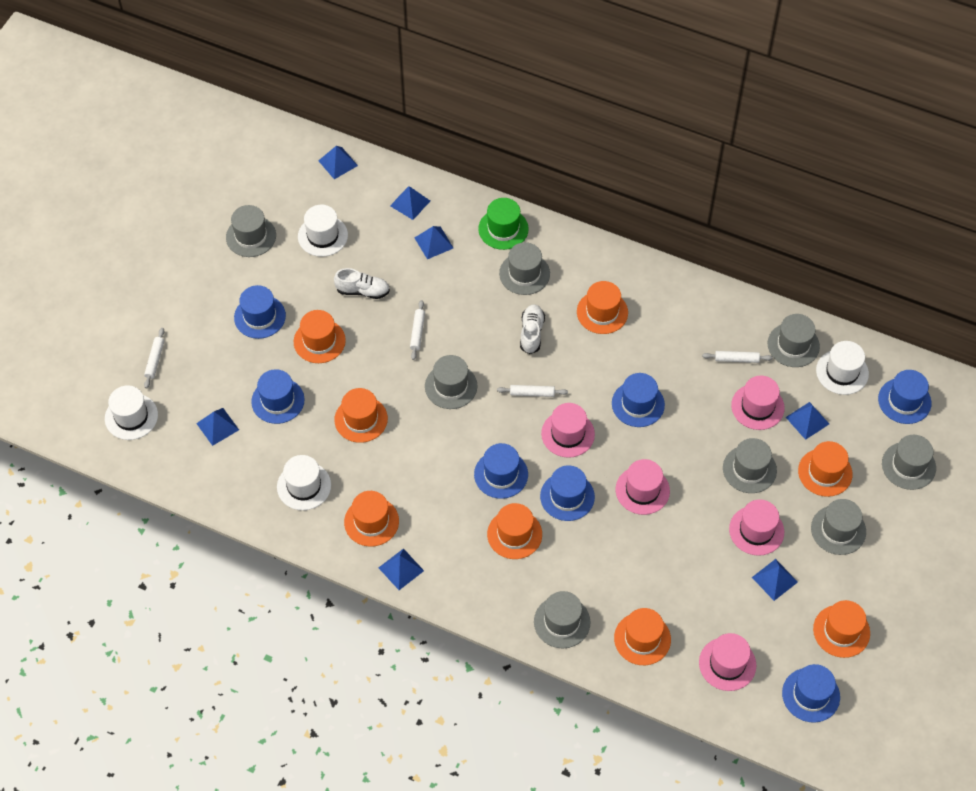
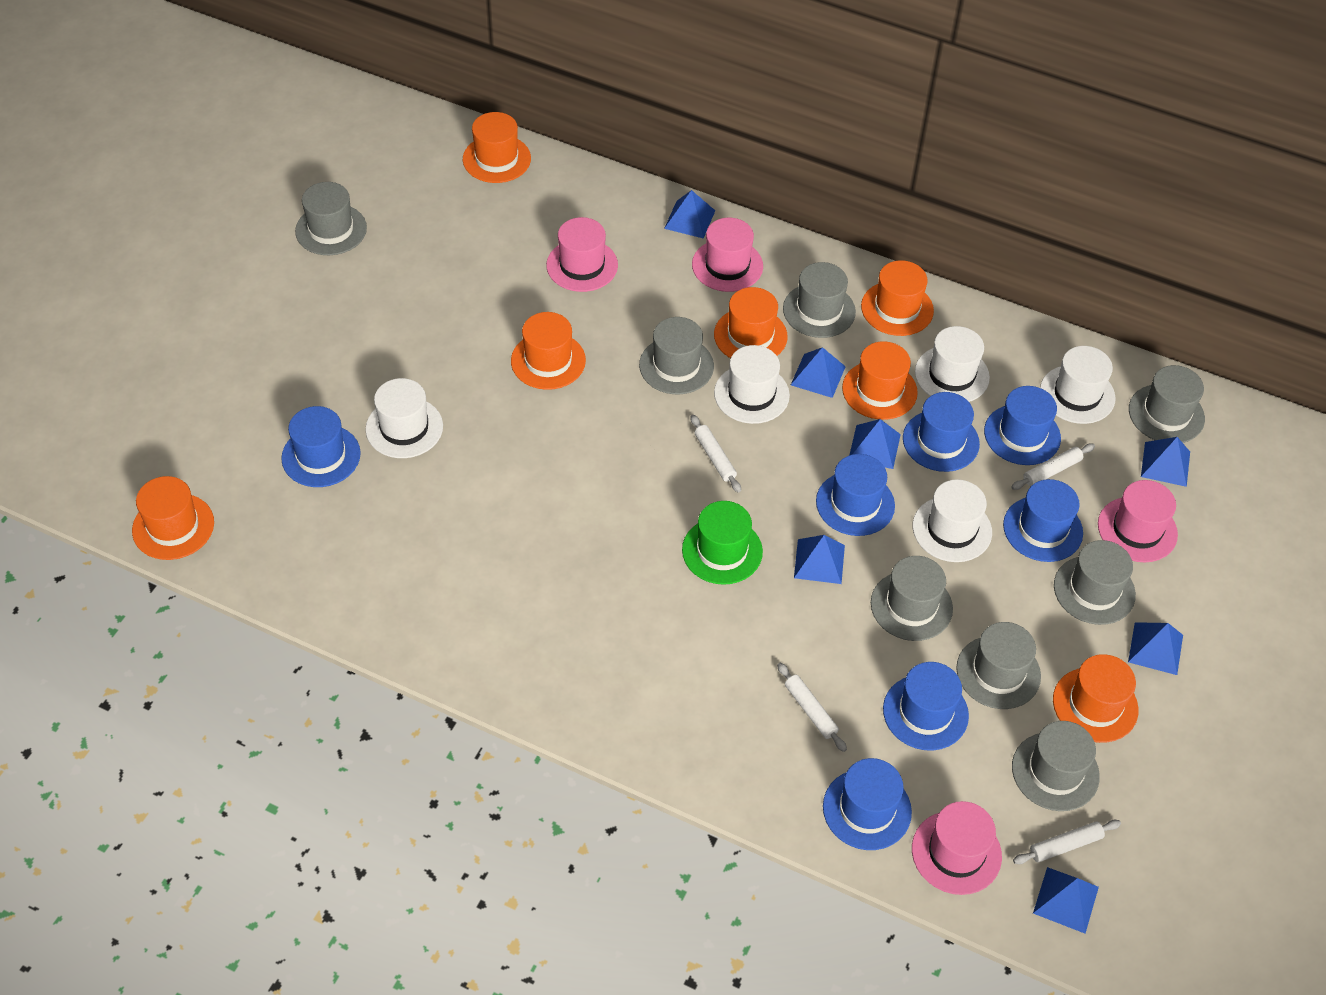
orange hat: 8 -> 7
pink hat: 5 -> 4
white hat: 4 -> 5
white shoe: 2 -> 0

